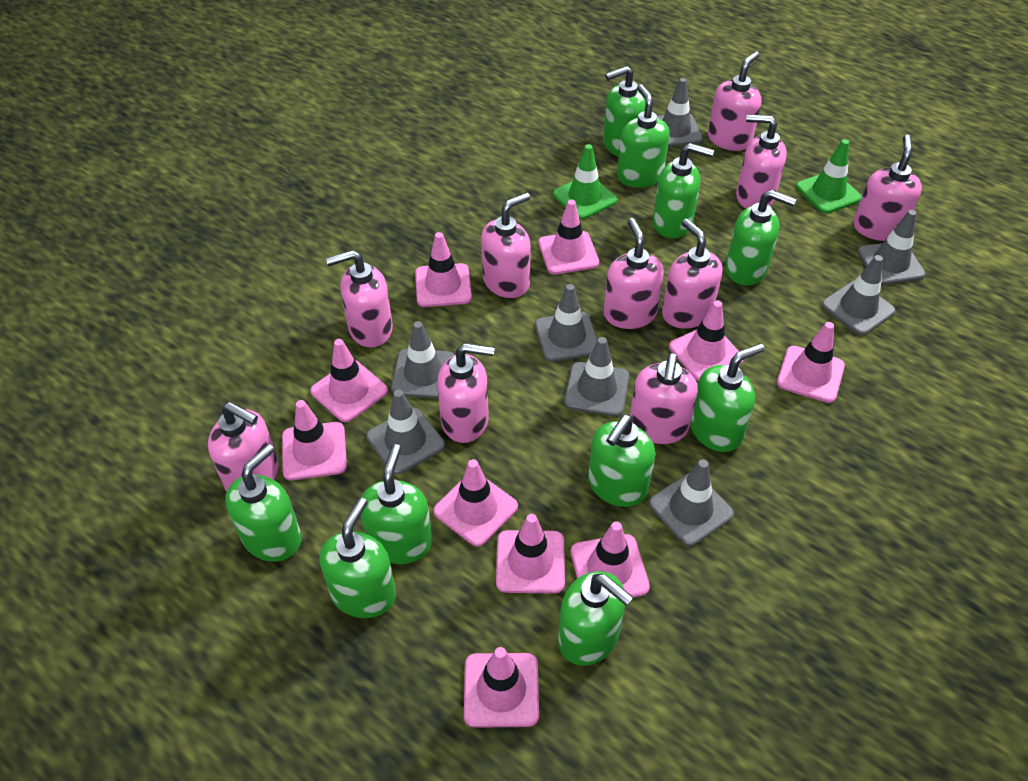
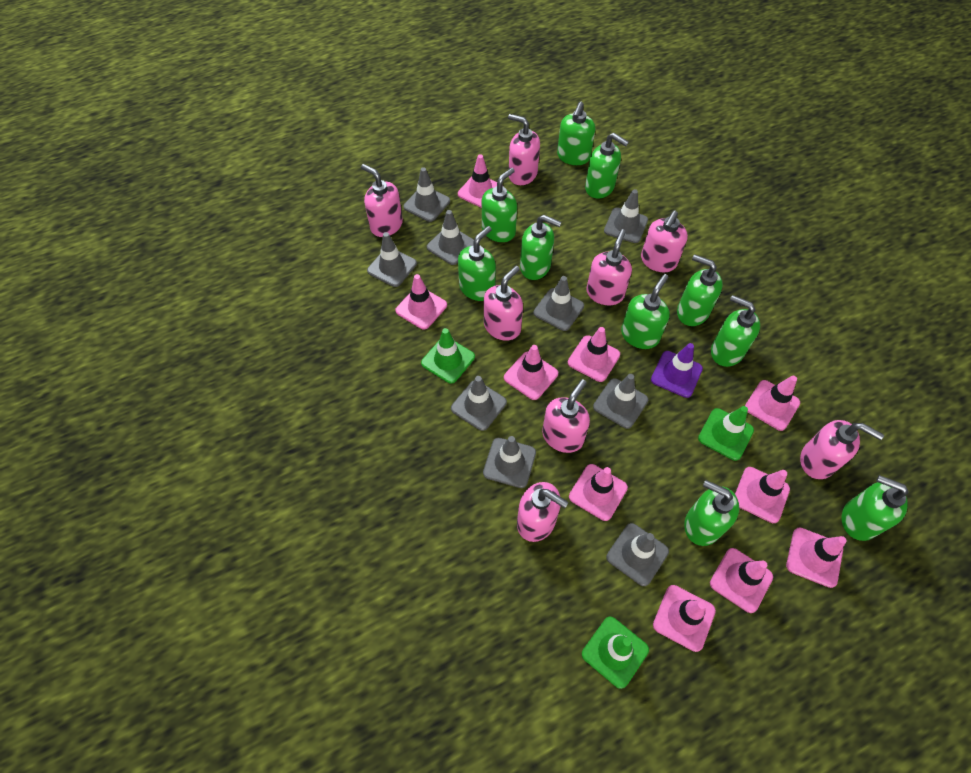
green traffic cone: 2 -> 3
grey traffic cone: 8 -> 9
pink soap dispenser: 10 -> 8
purple traffic cone: 0 -> 1

